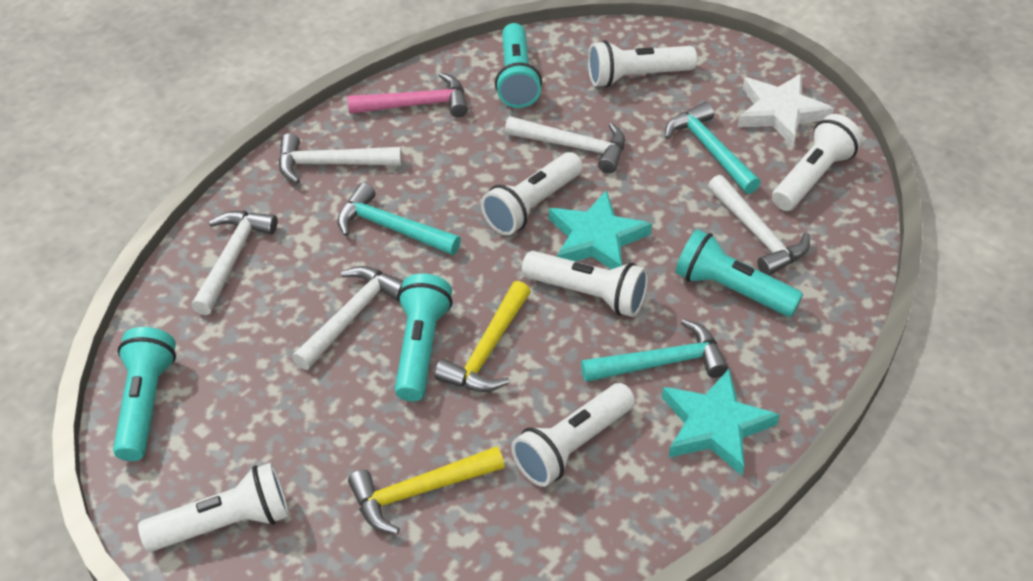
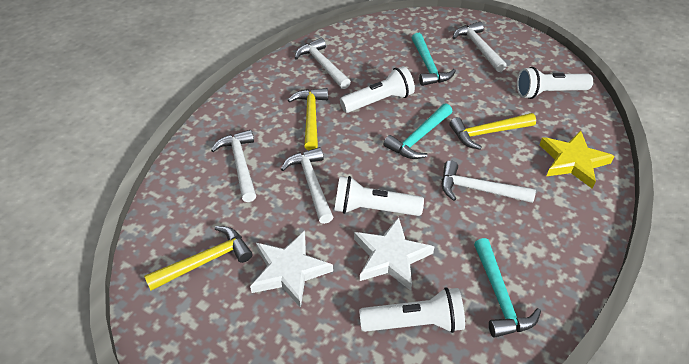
pink hammer: 1 -> 0
turquoise flashlight: 4 -> 0
turquoise star: 2 -> 0
white flashlight: 6 -> 4
white star: 1 -> 2
yellow hammer: 2 -> 3
yellow star: 0 -> 1

